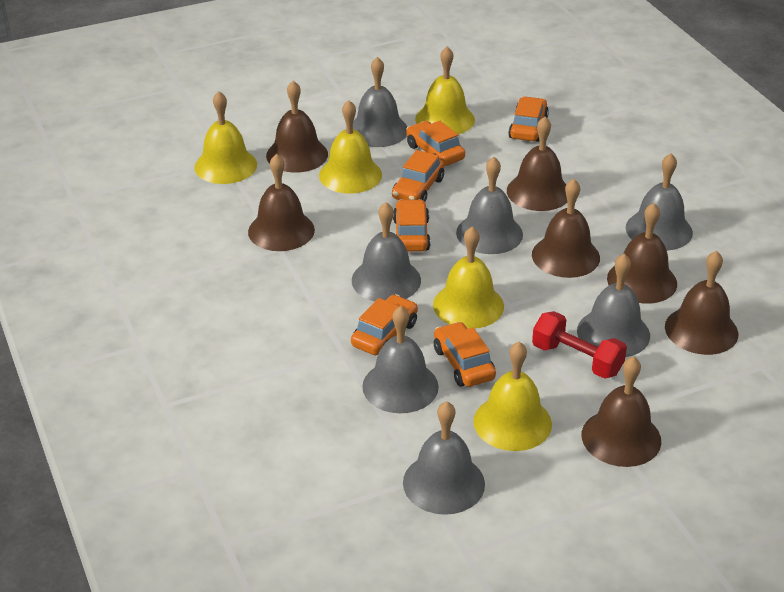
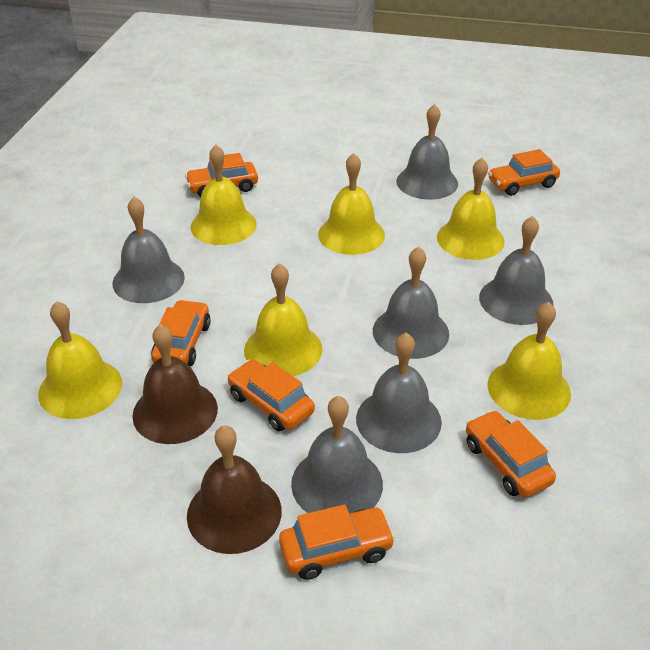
brown bell: 7 -> 2
grey bell: 7 -> 6
red dumbbell: 1 -> 0
yellow bell: 5 -> 6

